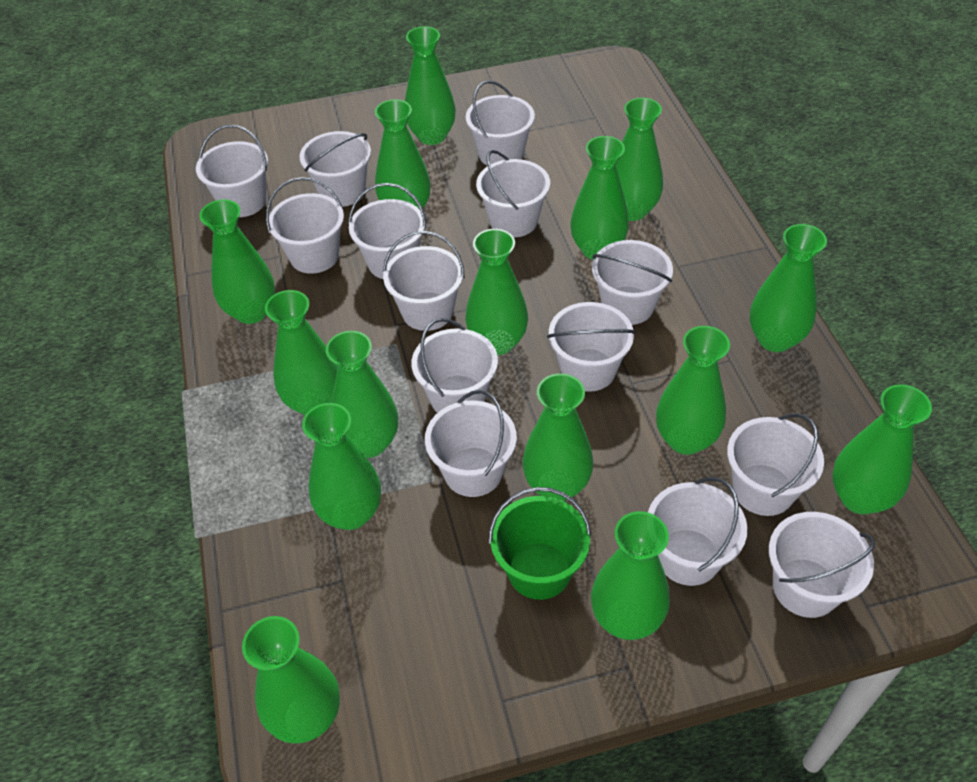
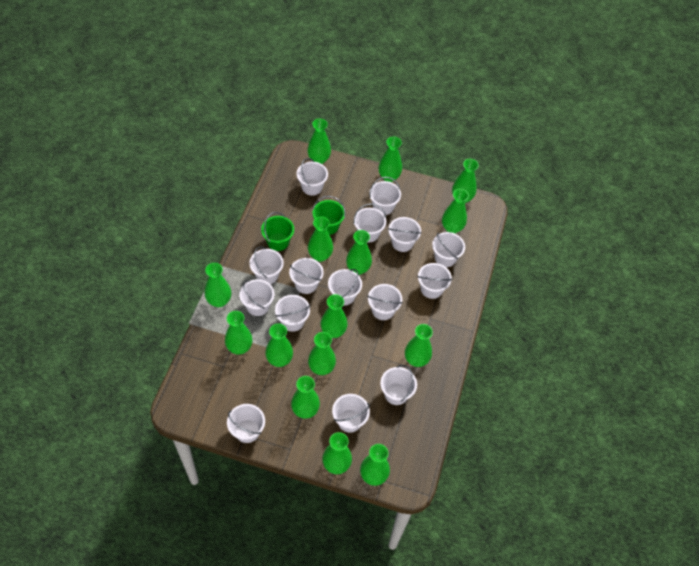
green bucket: 1 -> 2
white bucket: 14 -> 15

